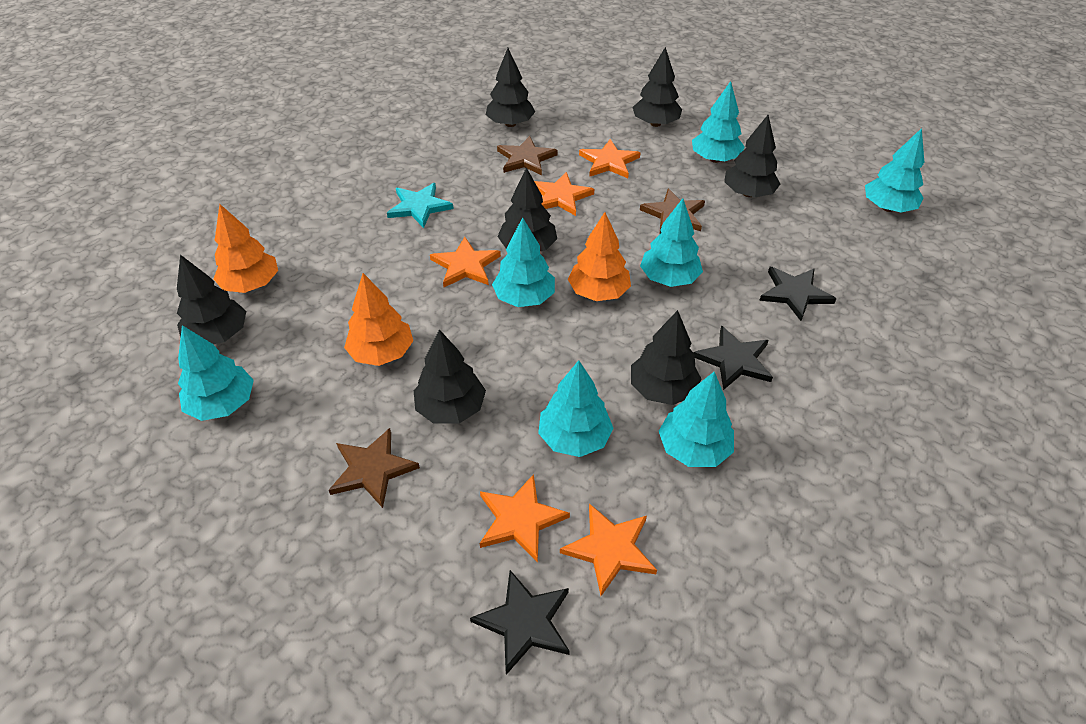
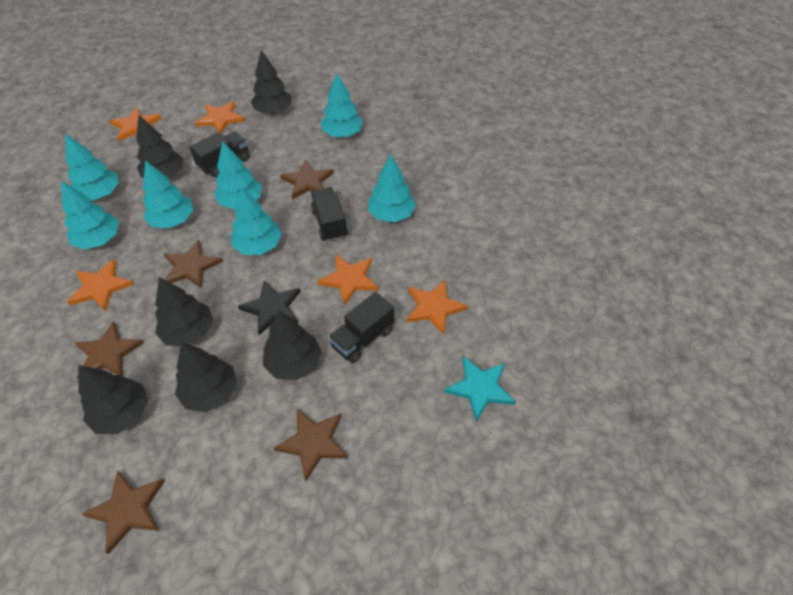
black star: 3 -> 1
black tree: 7 -> 6
black truck: 0 -> 3
brown star: 3 -> 5
orange tree: 3 -> 0

